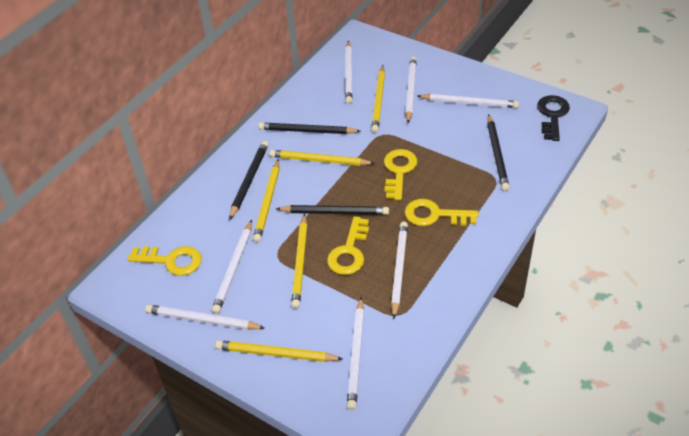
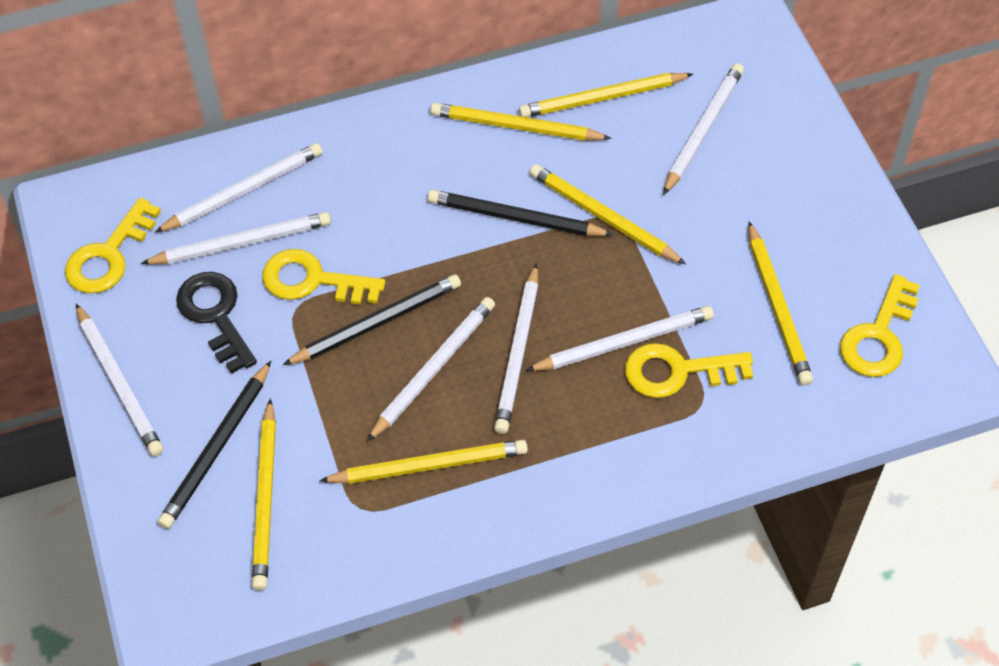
black pencil: 4 -> 3
yellow pencil: 5 -> 6

